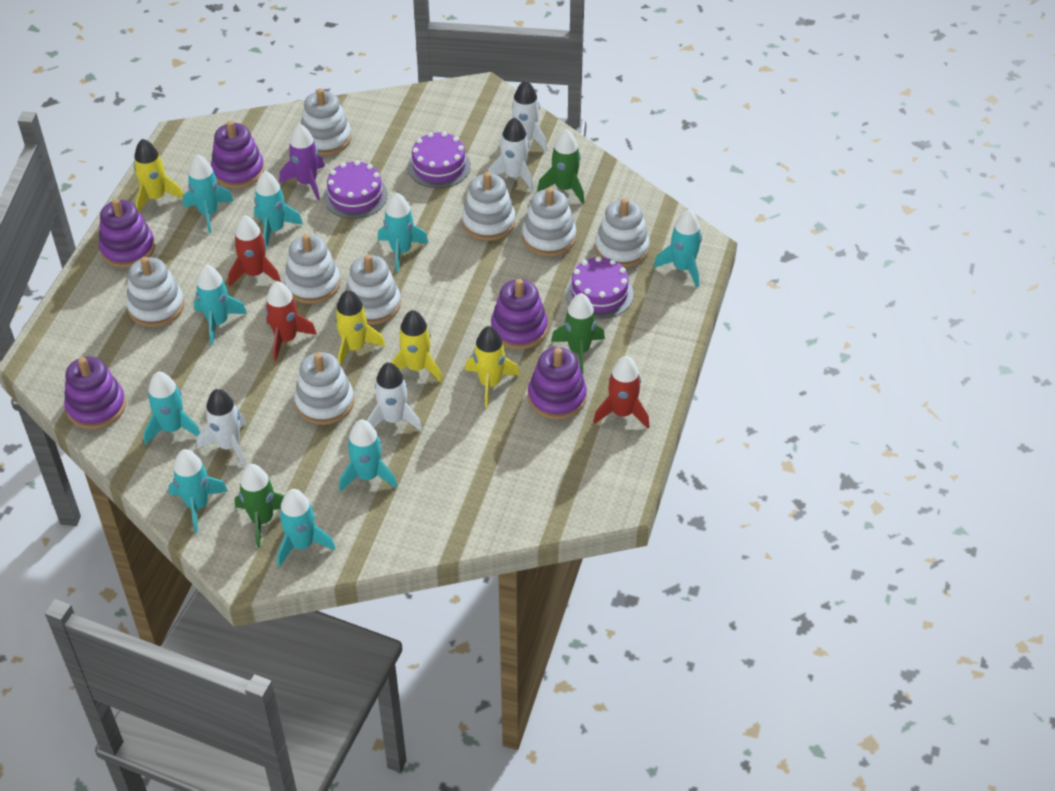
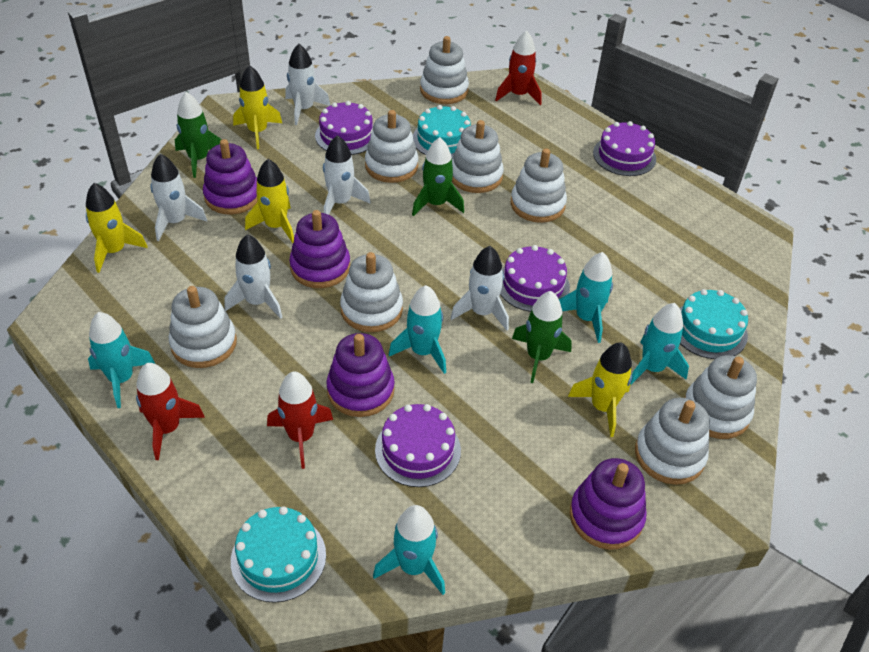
purple cake: 3 -> 4
purple rocket: 1 -> 0
purple stacking toy: 5 -> 4
turquoise cake: 0 -> 3
turquoise rocket: 9 -> 5
white rocket: 4 -> 5

